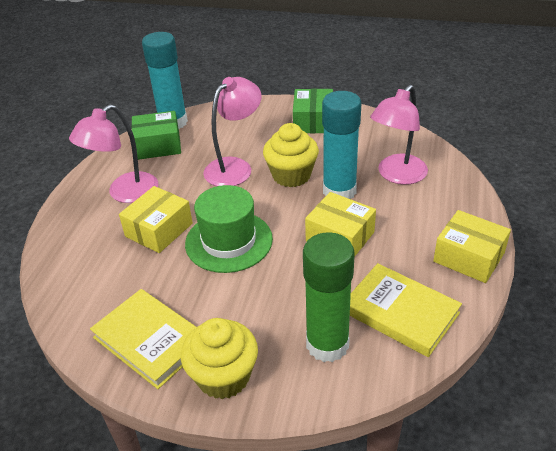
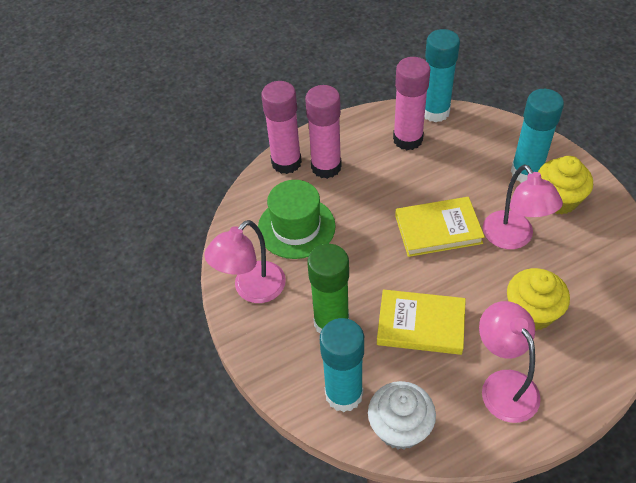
green box: 2 -> 0
pink glue stick: 0 -> 3
turquoise glue stick: 2 -> 3
white cupcake: 0 -> 1
yellow box: 3 -> 0

